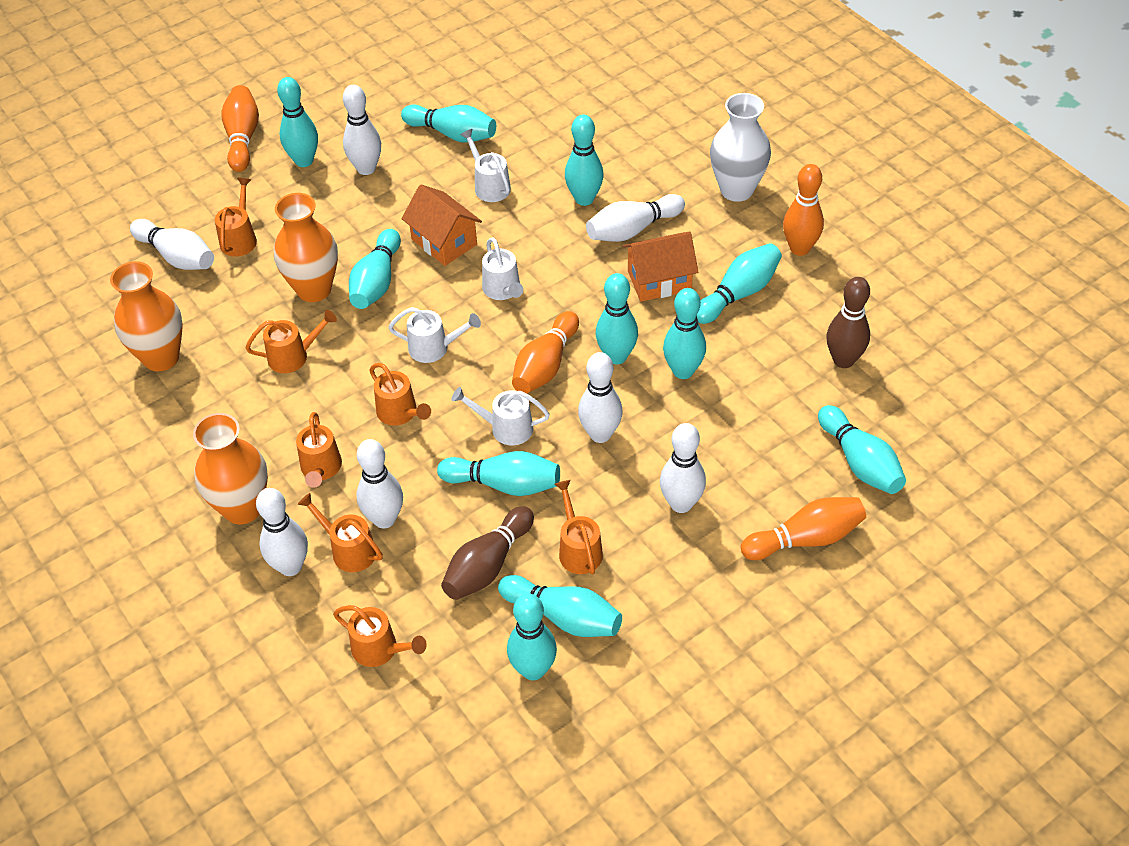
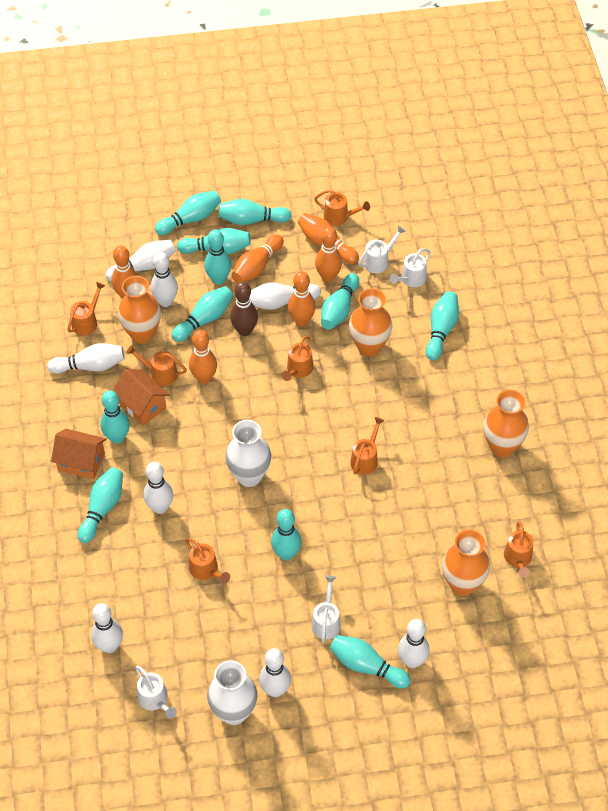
brown bowling pin: 2 -> 1
orange bowling pin: 4 -> 6
orange vase: 3 -> 4
white bowling pin: 7 -> 8
white vase: 1 -> 2

